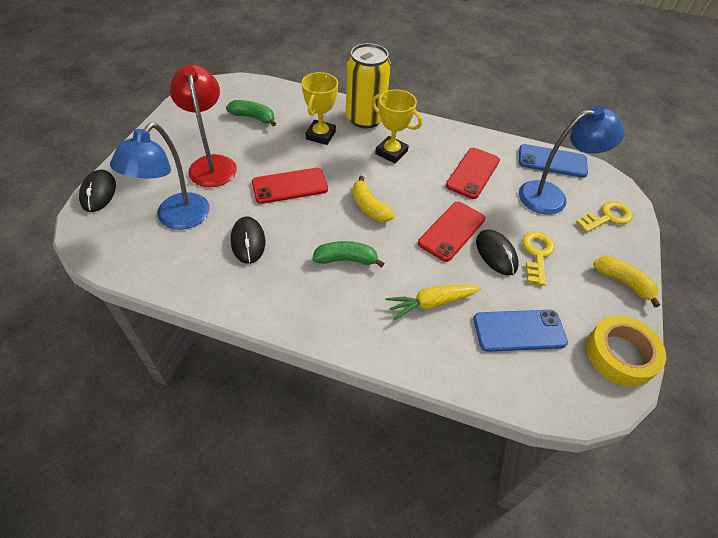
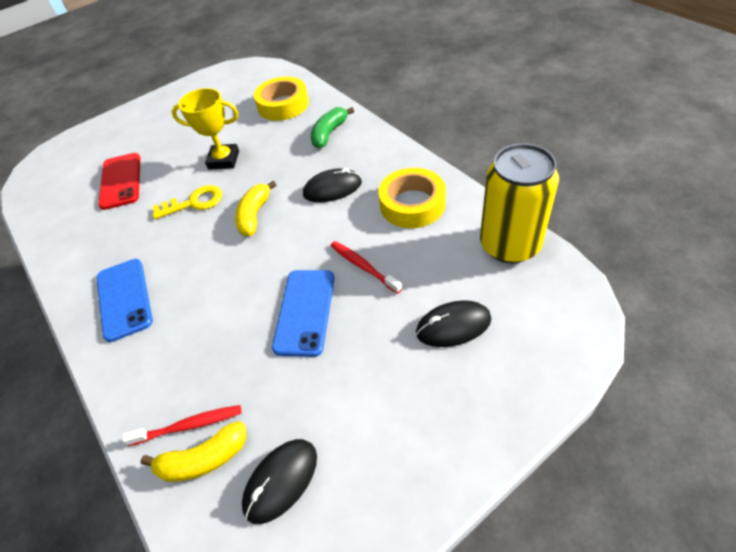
blue lamp: 2 -> 0
green banana: 2 -> 1
red lamp: 1 -> 0
red phone: 3 -> 1
red toothbrush: 0 -> 2
yellow carrot: 1 -> 0
yellow key: 2 -> 1
yellow tape: 1 -> 2
yellow trophy: 2 -> 1

